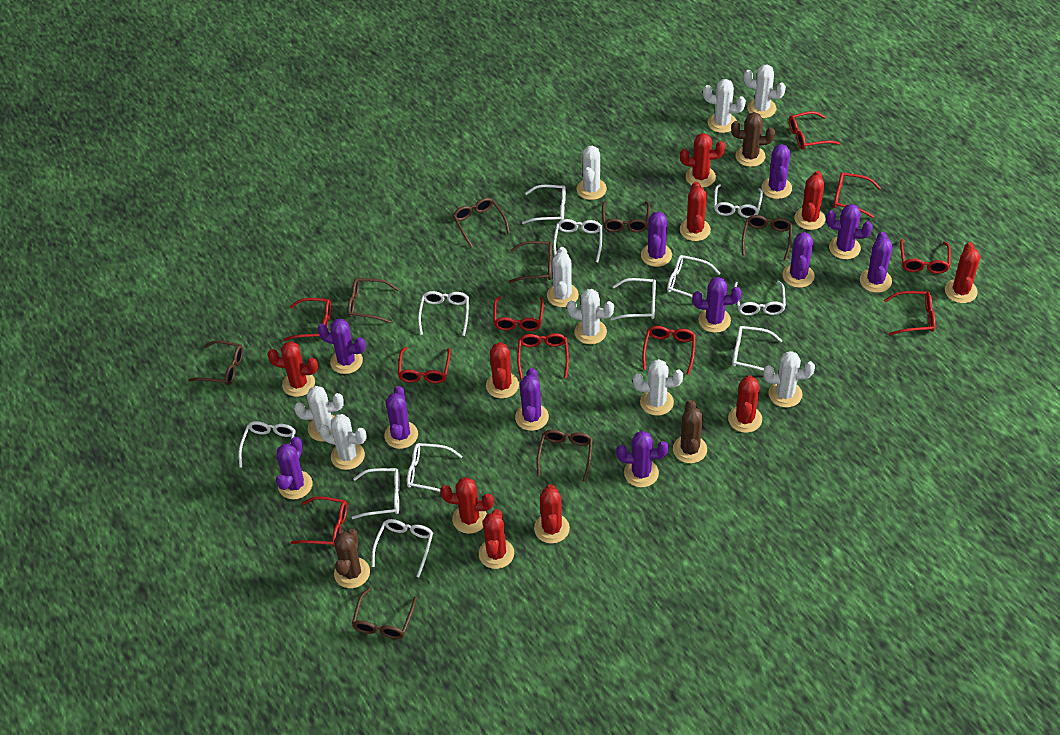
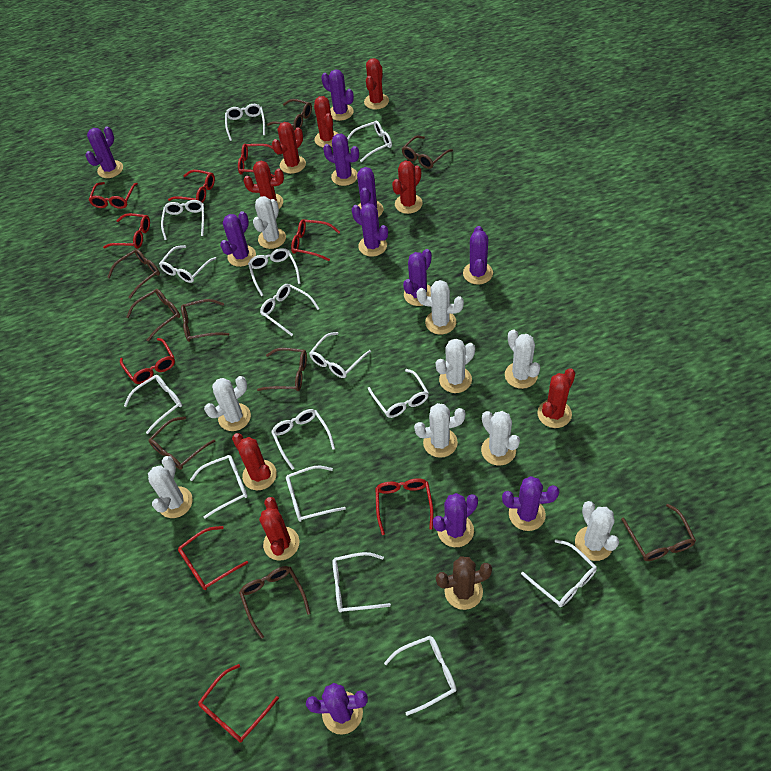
brown cactus: 3 -> 1
brown glasses: 8 -> 9
red cactus: 10 -> 8
red glasses: 10 -> 9
white glasses: 12 -> 15

